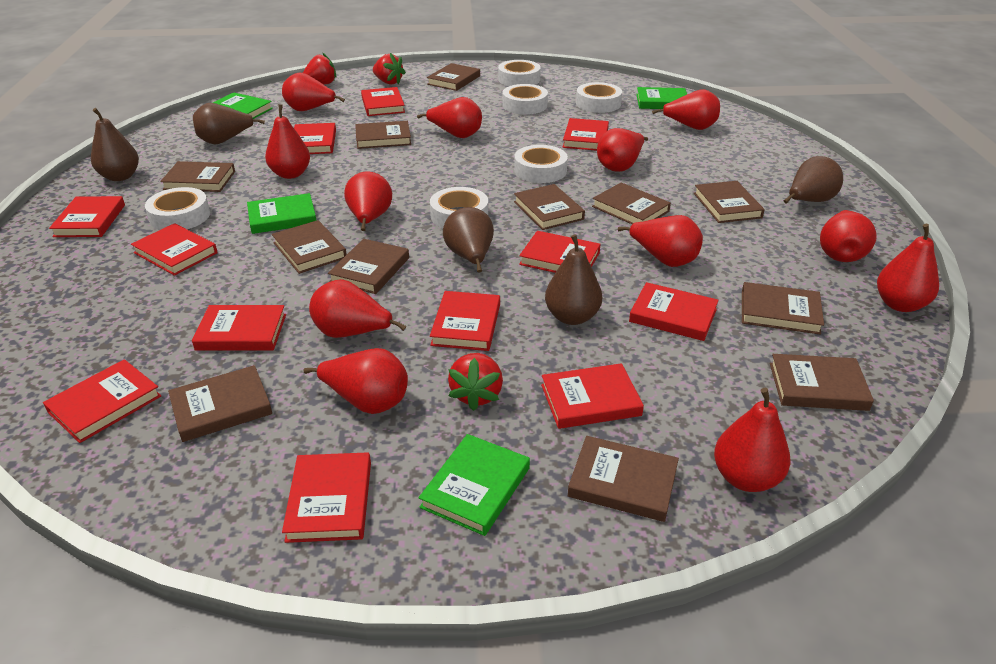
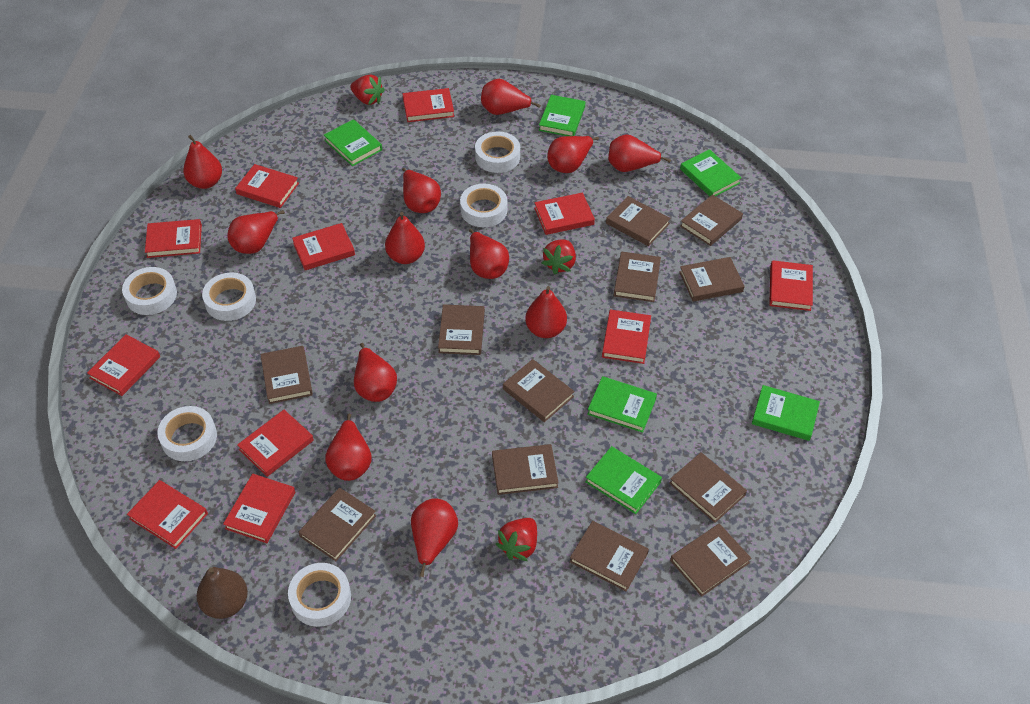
brown pear: 5 -> 1
green book: 4 -> 6
red book: 12 -> 11

